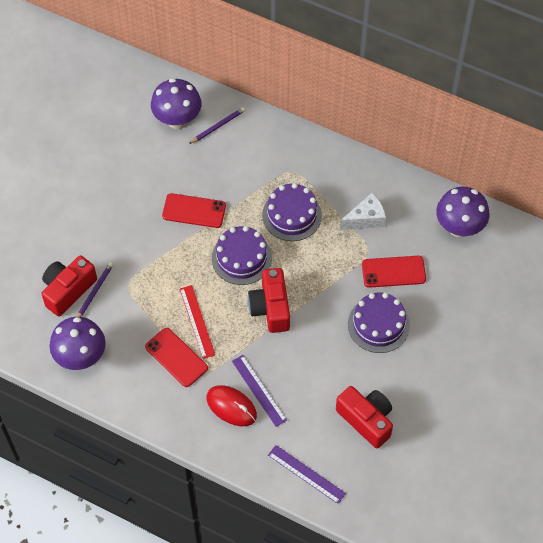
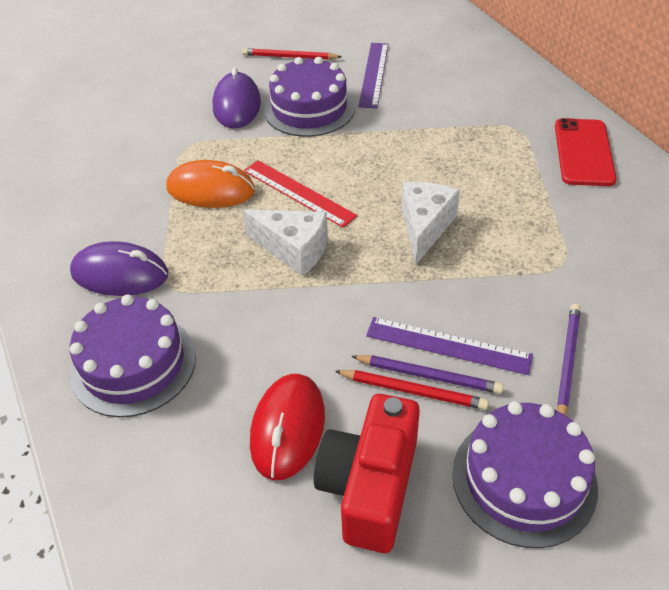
orange mouse: 0 -> 1
purple mouse: 0 -> 2
purple mushroom: 3 -> 0
red camera: 3 -> 1
red pencil: 0 -> 2
red phone: 3 -> 1
white cheese: 1 -> 2

